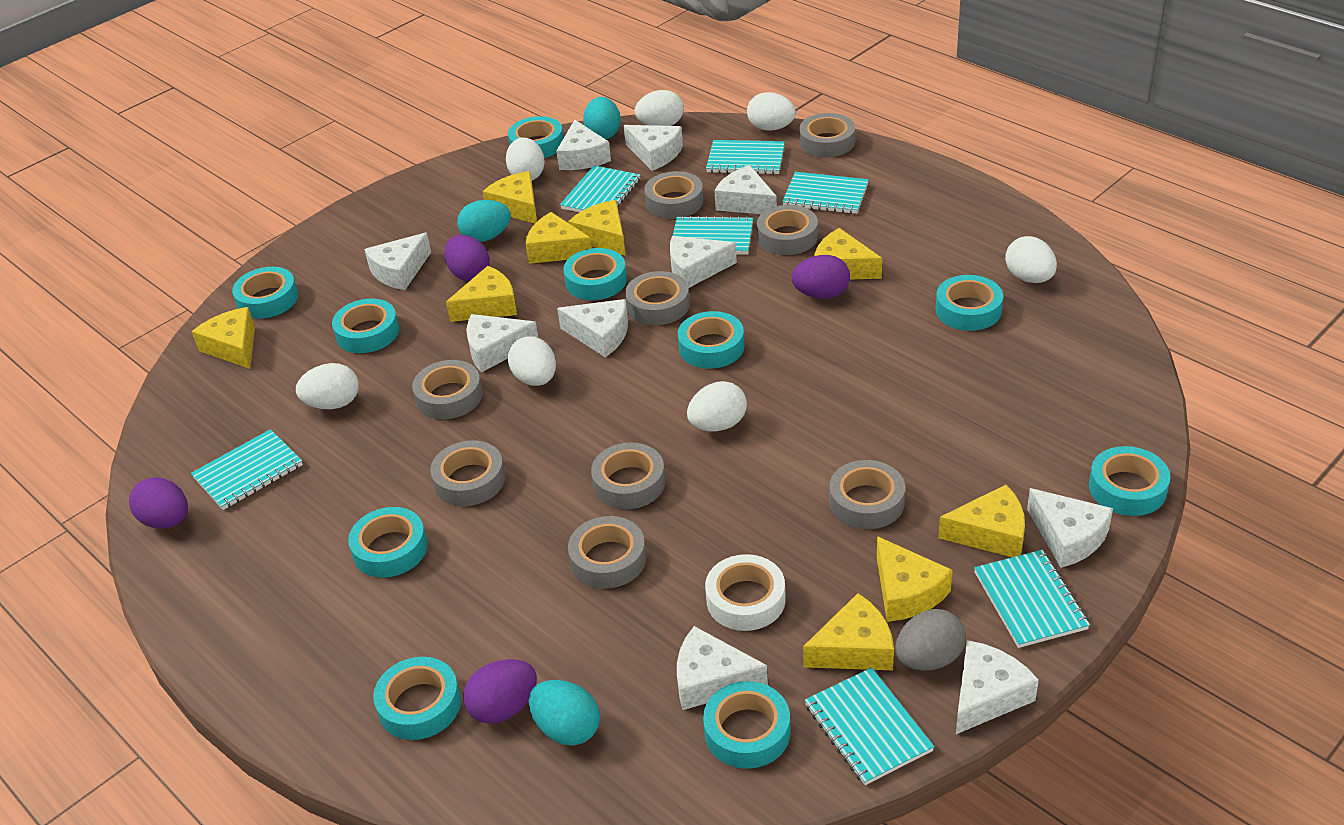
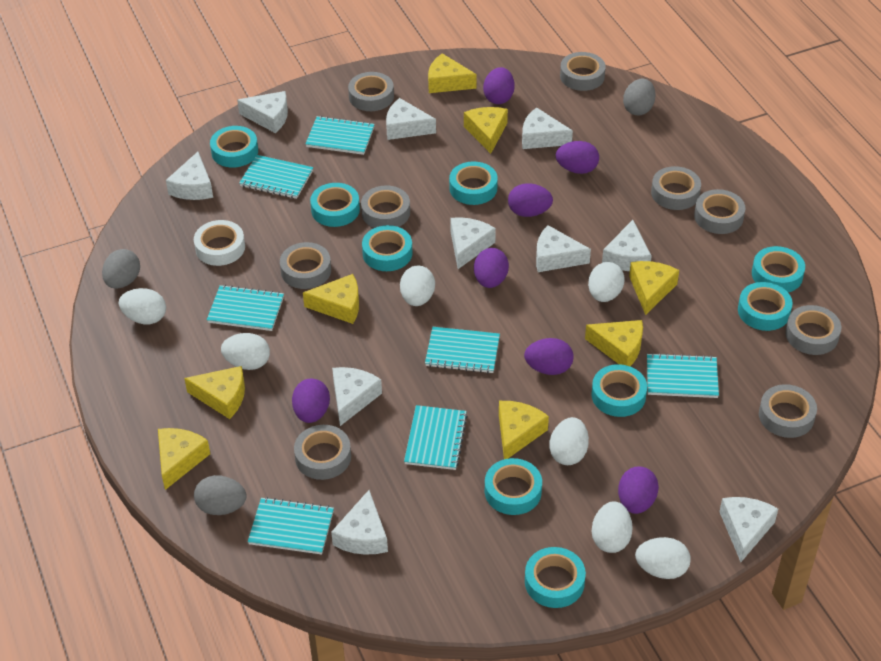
grey egg: 1 -> 3
purple egg: 4 -> 7
turquoise egg: 3 -> 0
turquoise tape: 10 -> 9
yellow cheese: 9 -> 8

